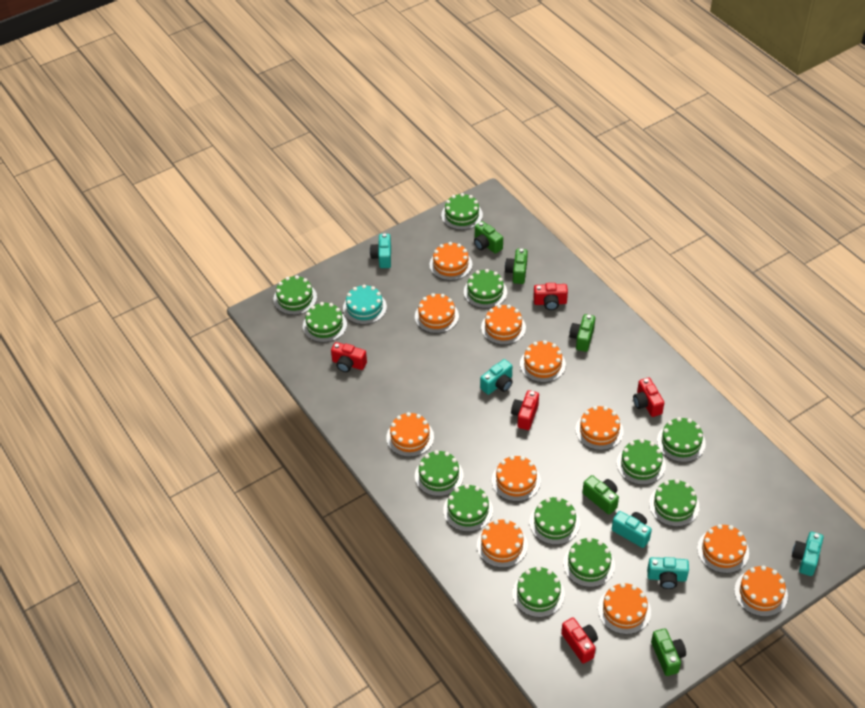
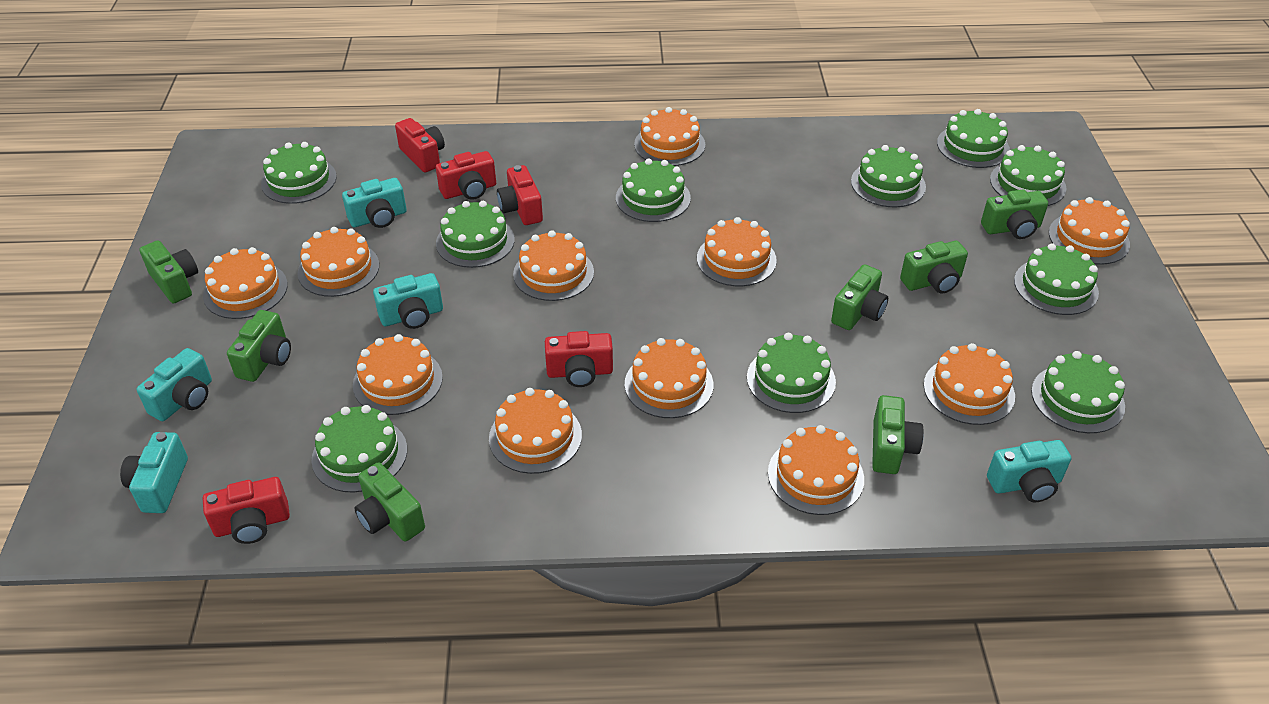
green cake: 12 -> 10
green camera: 5 -> 7
turquoise cake: 1 -> 0

